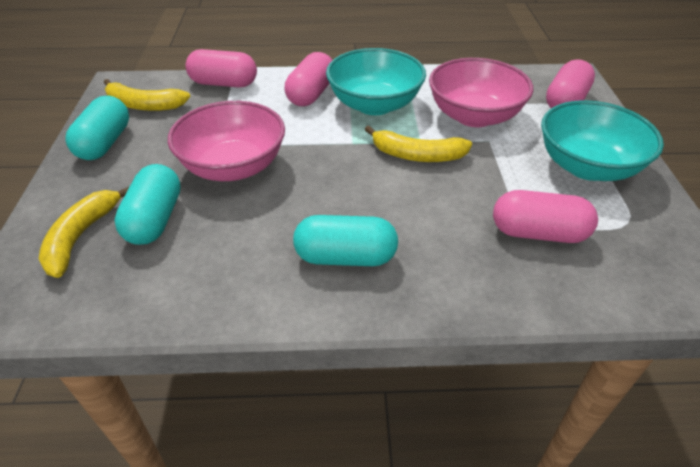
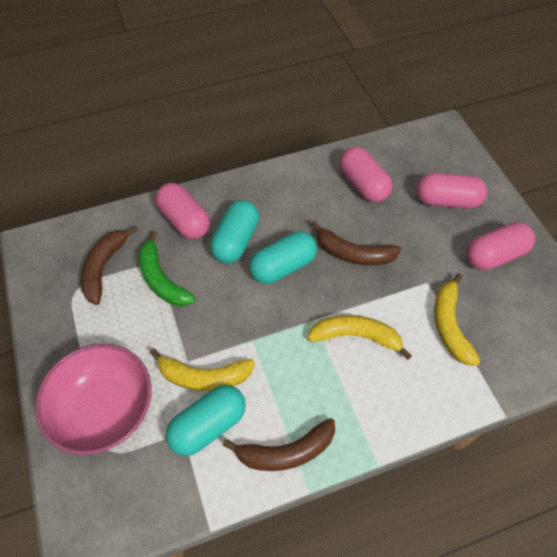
brown banana: 0 -> 3
green banana: 0 -> 1
pink bowl: 2 -> 1
turquoise bowl: 2 -> 0

